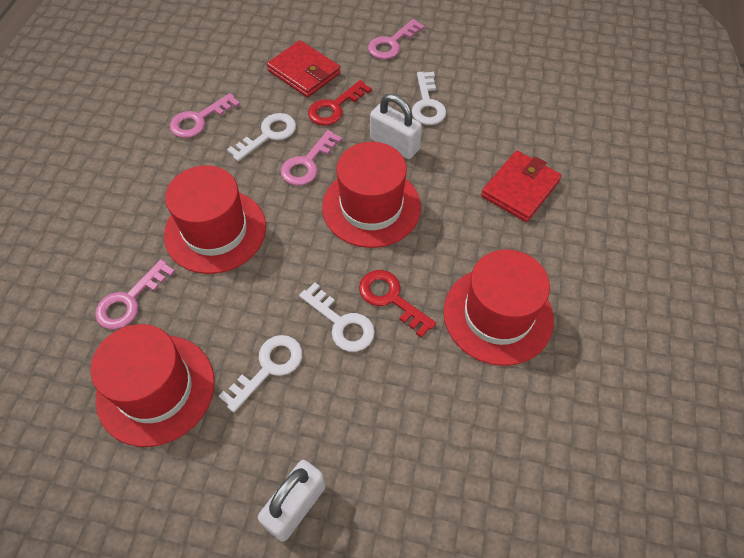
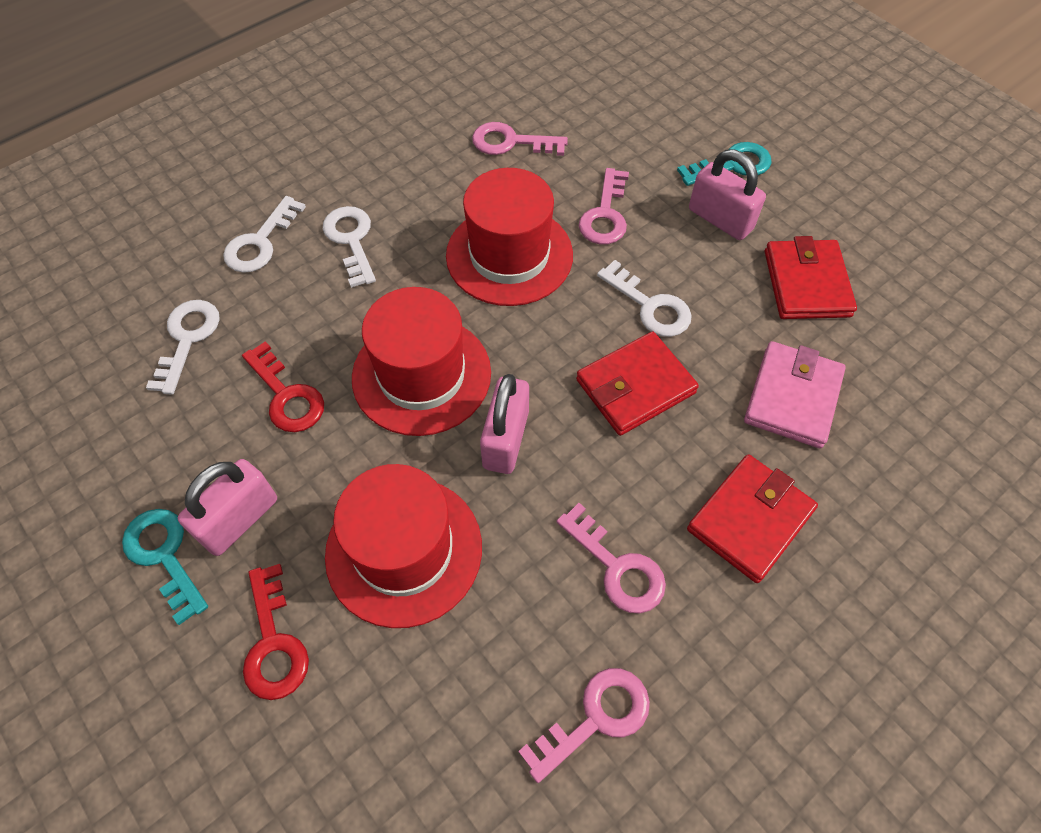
pink padlock: 0 -> 3
pink wallet: 0 -> 1
red hat: 4 -> 3
red wallet: 2 -> 3
turquoise key: 0 -> 2
white padlock: 2 -> 0

